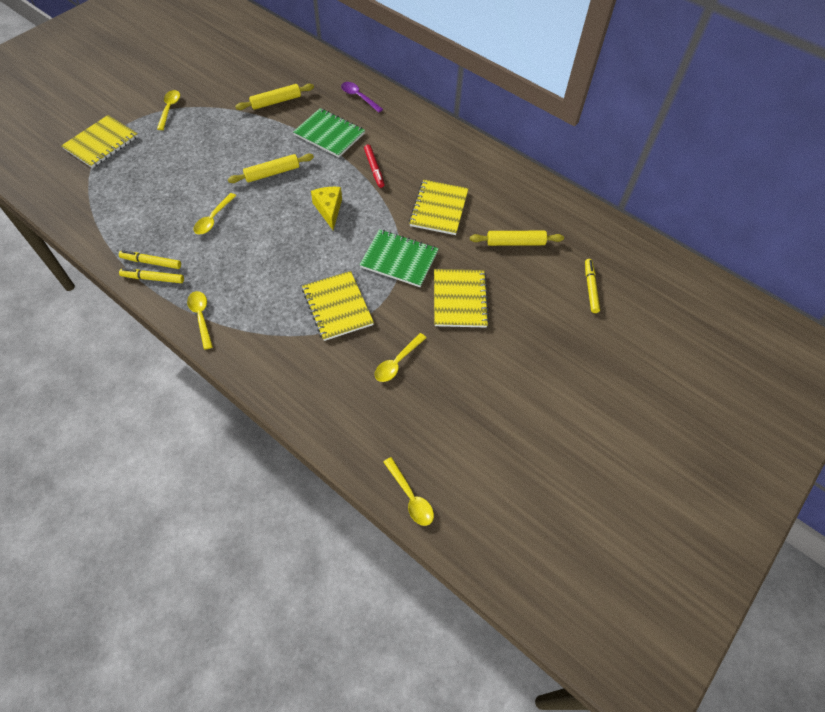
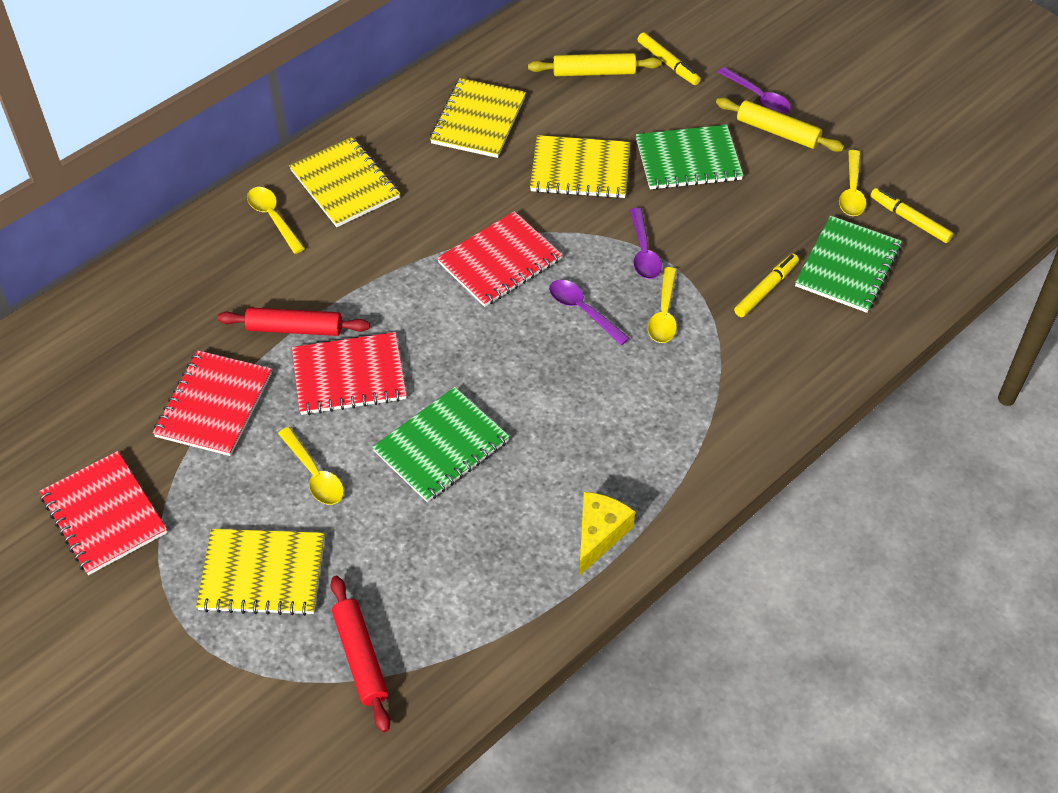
green notebook: 2 -> 3
purple spoon: 1 -> 3
red marker: 1 -> 0
red notebook: 0 -> 4
red rolling pin: 0 -> 2
yellow rolling pin: 3 -> 2
yellow spoon: 5 -> 4

